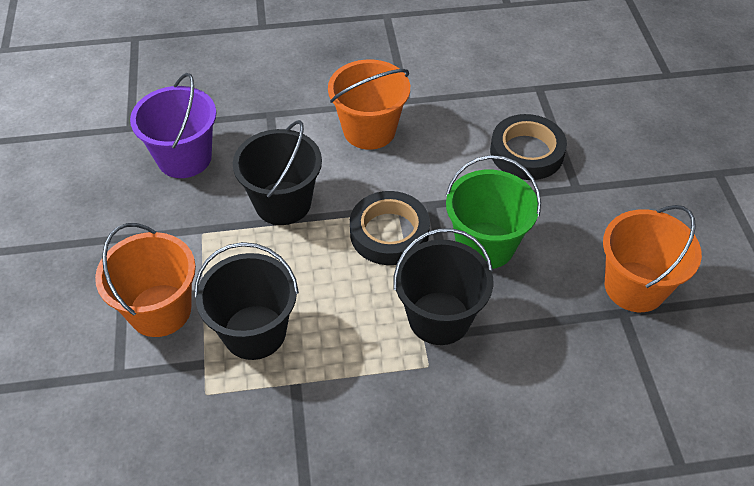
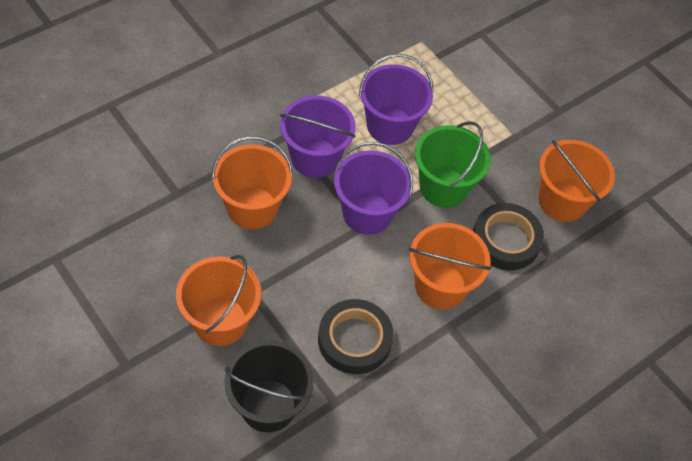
black bucket: 3 -> 1
orange bucket: 3 -> 4
purple bucket: 1 -> 3

